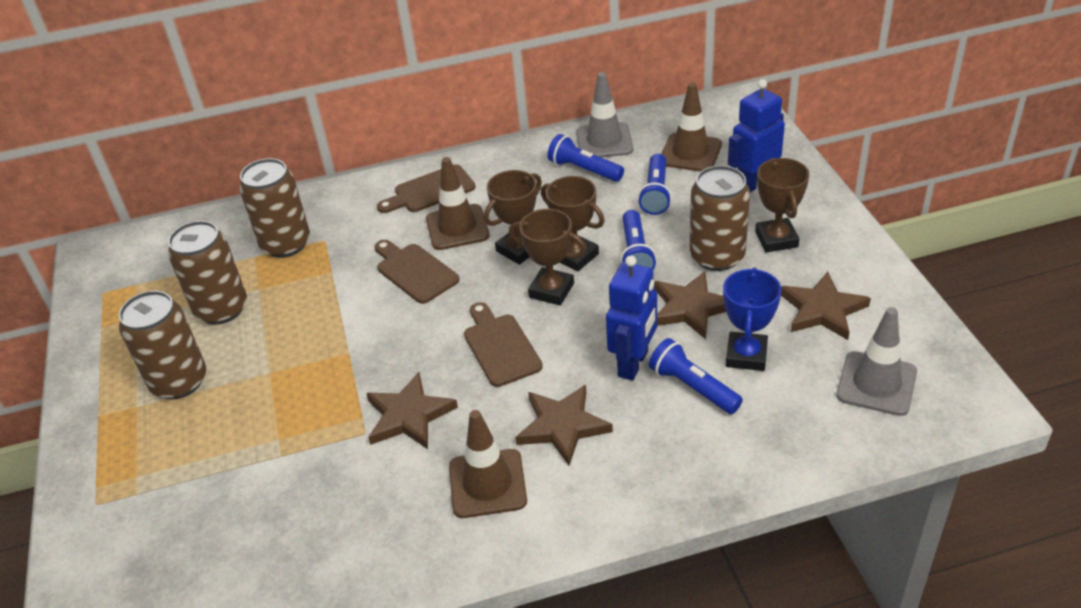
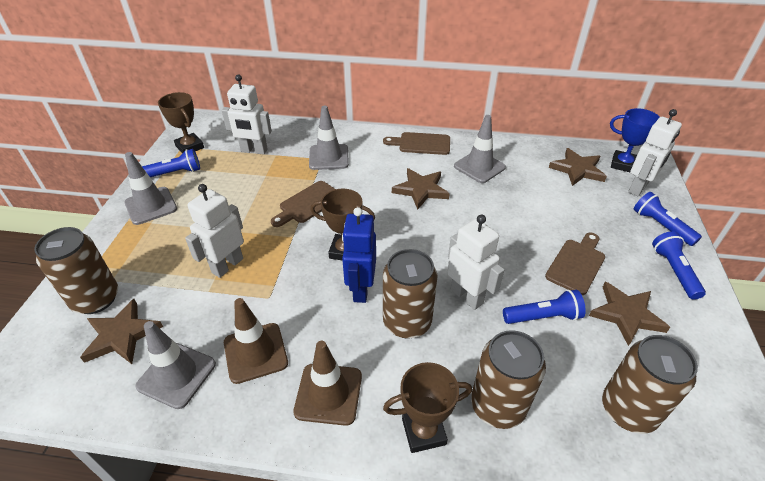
blue robot: 2 -> 1
brown traffic cone: 3 -> 2
brown trophy: 4 -> 3
grey traffic cone: 2 -> 4
white robot: 0 -> 4

